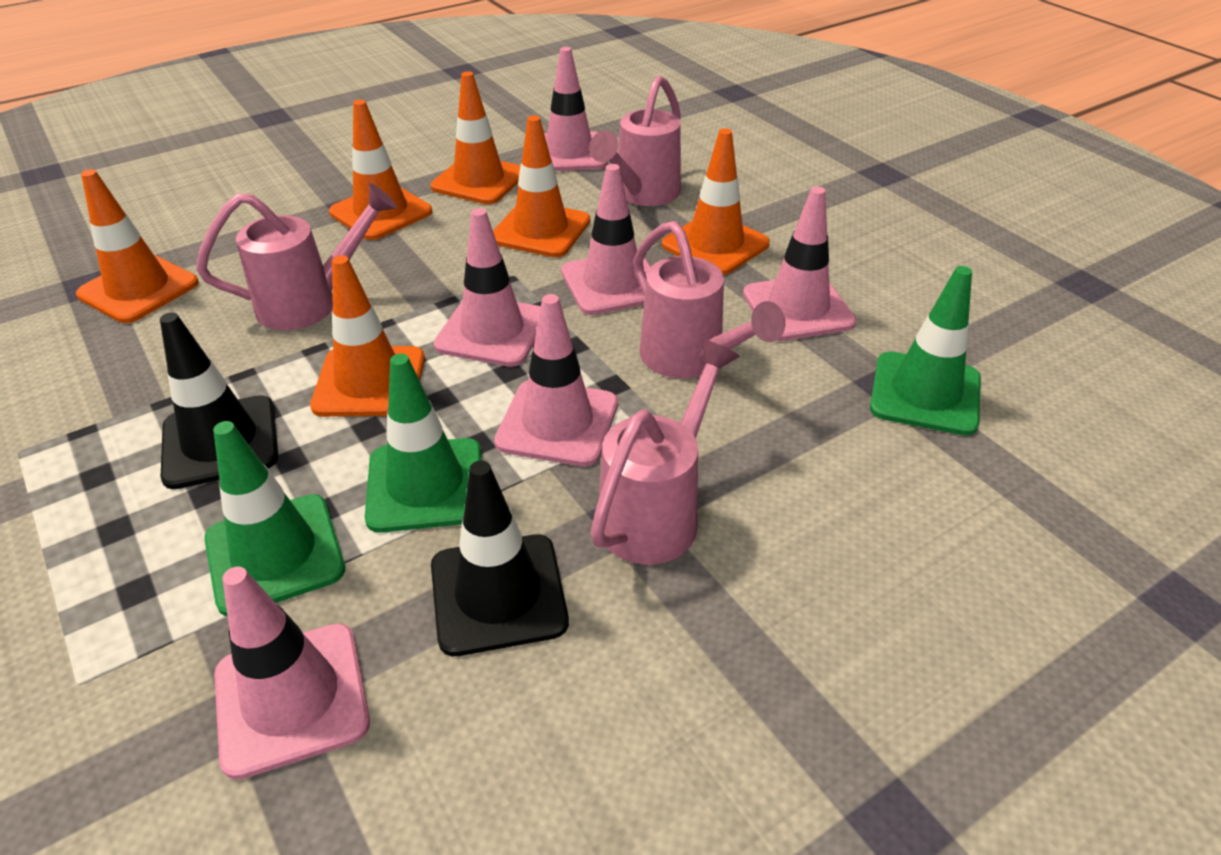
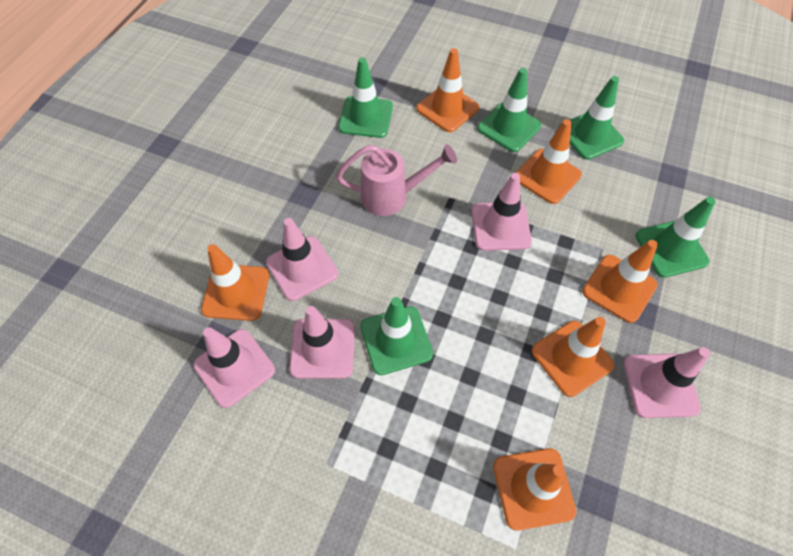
black traffic cone: 2 -> 0
green traffic cone: 3 -> 5
pink traffic cone: 6 -> 5
pink watering can: 4 -> 1

